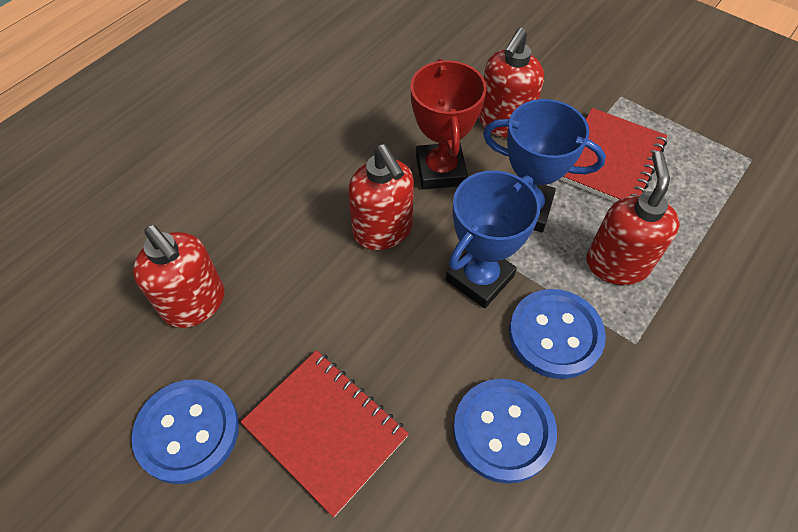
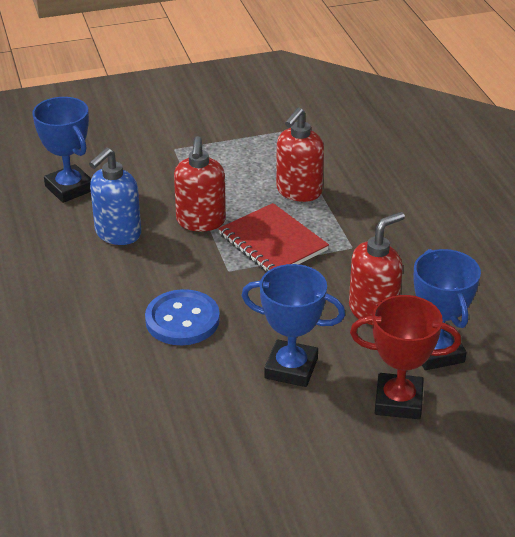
blue button: 3 -> 1
blue soap dispenser: 0 -> 1
blue trophy: 2 -> 3
red notebook: 2 -> 1
red soap dispenser: 4 -> 3

